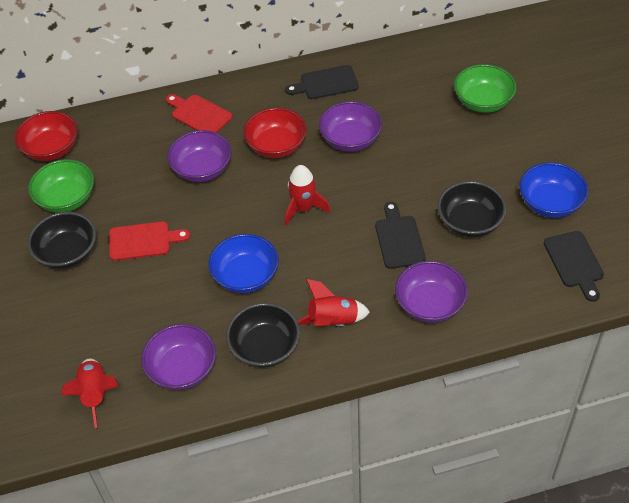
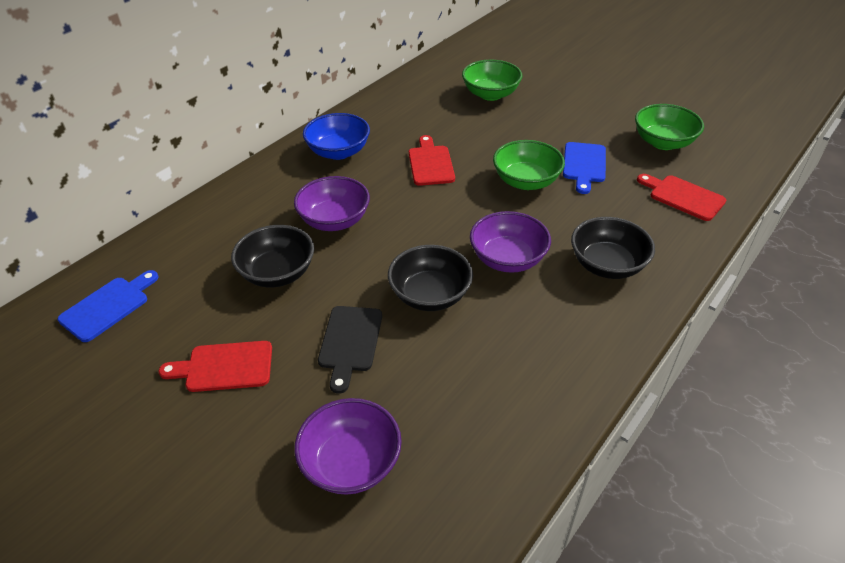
black cutting board: 3 -> 1
blue bowl: 2 -> 1
blue cutting board: 0 -> 2
green bowl: 2 -> 3
purple bowl: 4 -> 3
red bowl: 2 -> 0
red cutting board: 2 -> 3
red rocket: 3 -> 0

